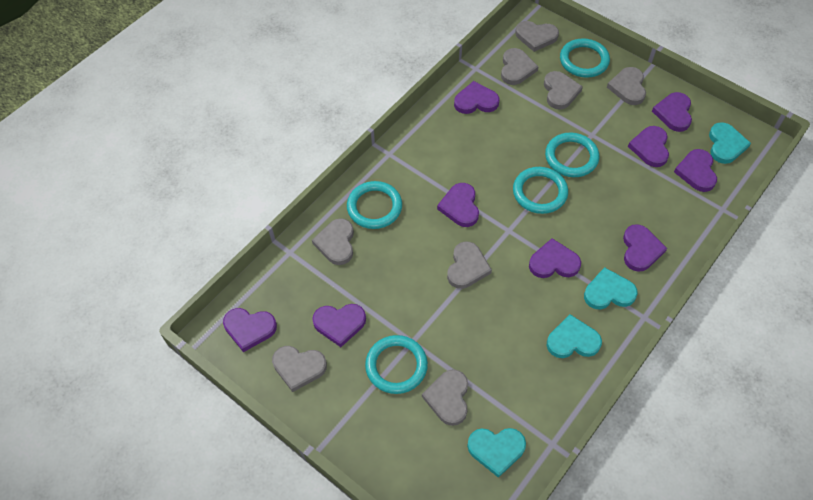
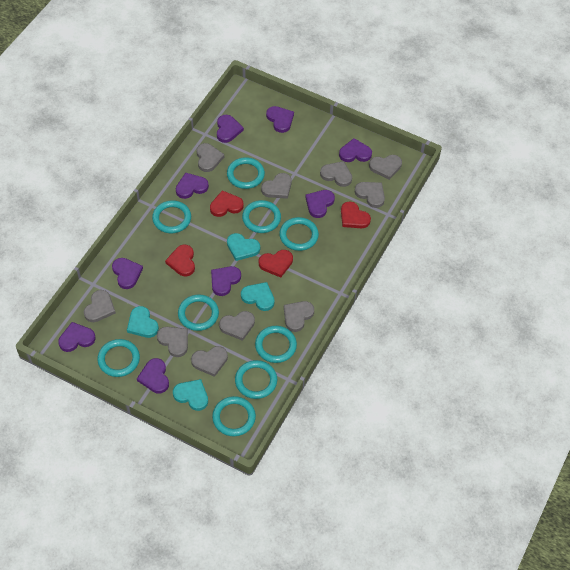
grey heart: 8 -> 10
red heart: 0 -> 4
turquoise ring: 5 -> 9

